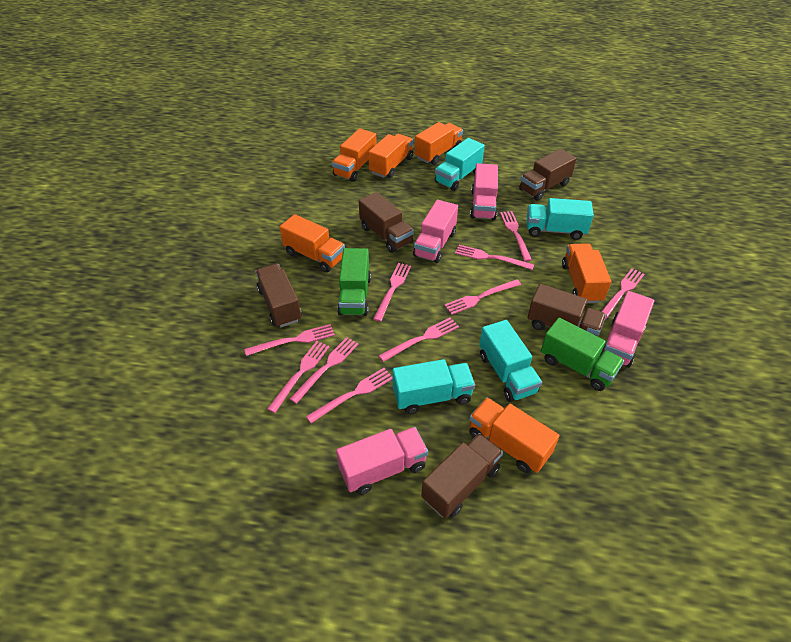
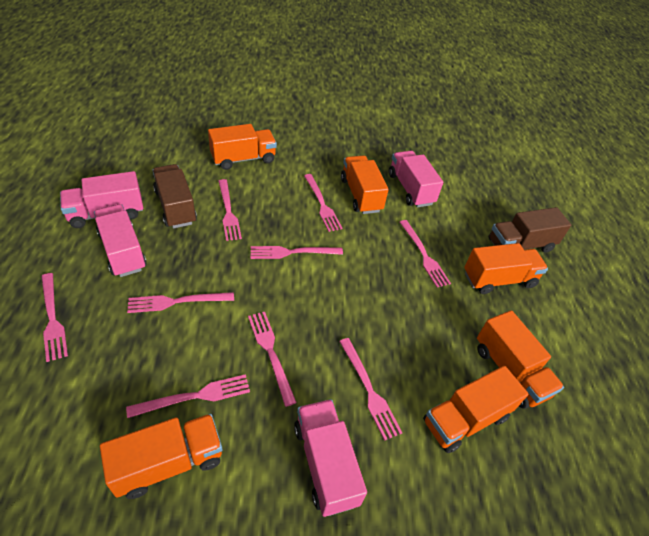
brown truck: 5 -> 2
green truck: 2 -> 0
pink fork: 10 -> 9
turquoise truck: 4 -> 0

